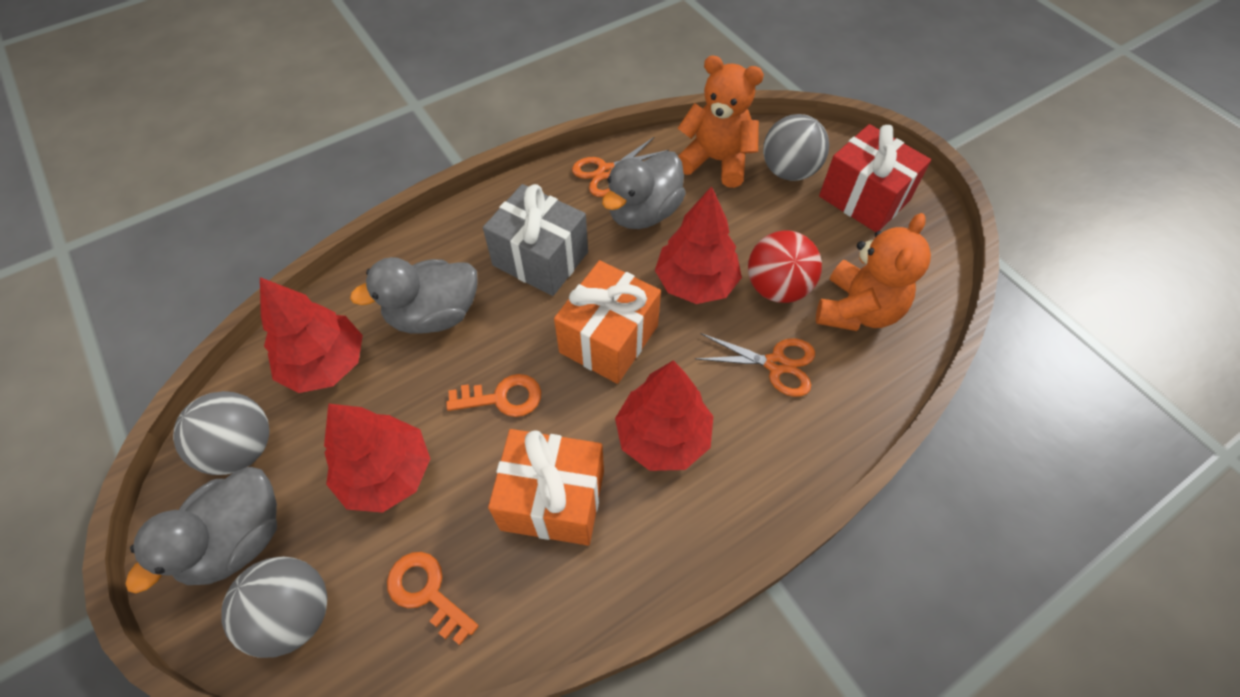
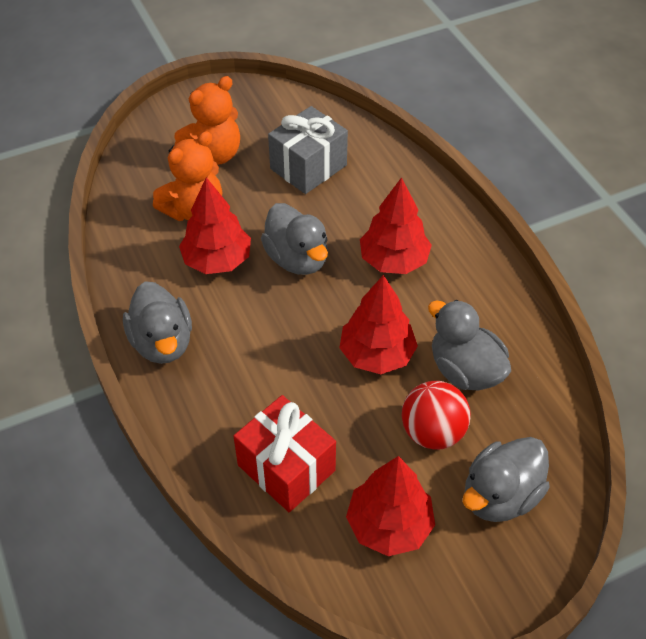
grey ball: 3 -> 0
grey duck: 3 -> 4
orange gift: 2 -> 0
orange key: 2 -> 0
orange scissors: 2 -> 0

